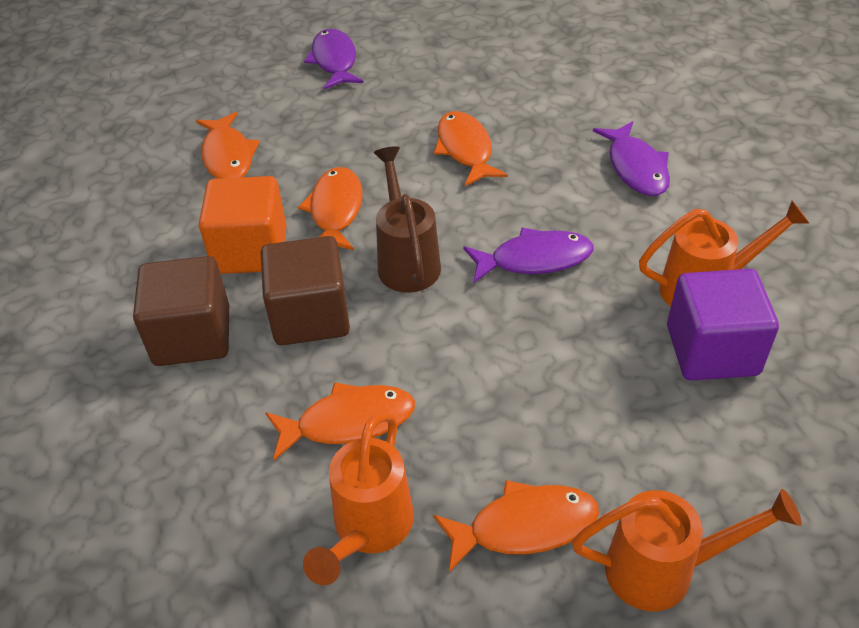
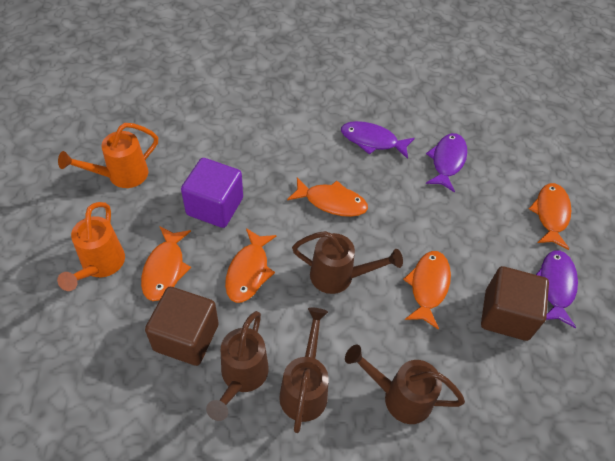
brown watering can: 1 -> 4
orange cube: 1 -> 0
orange watering can: 3 -> 2

